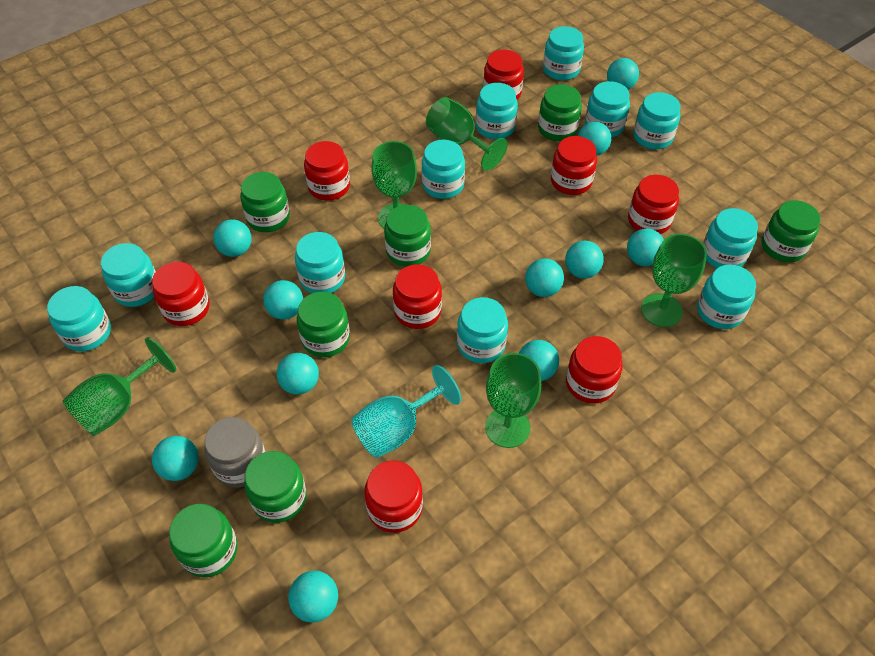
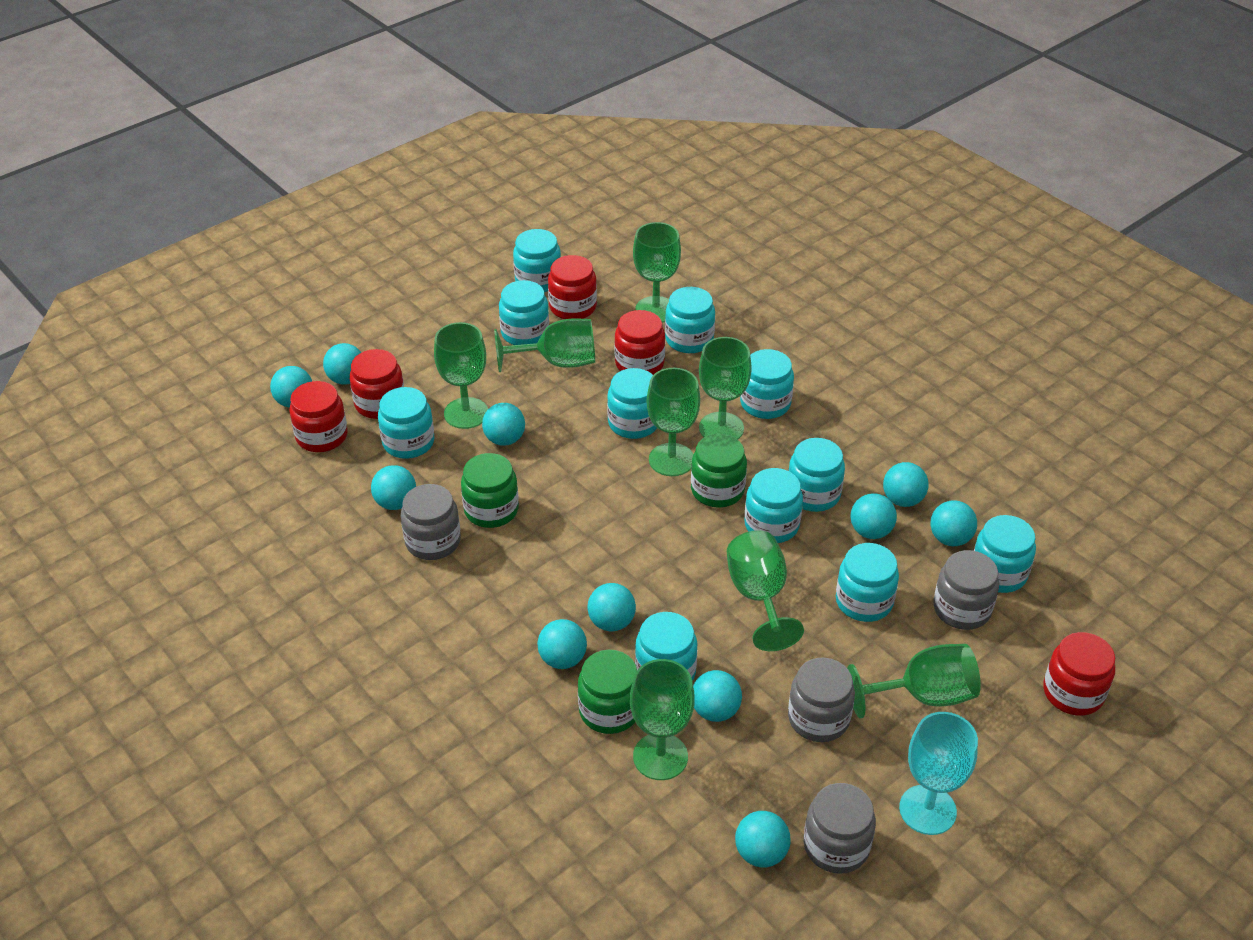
green goblet: 5 -> 8
green jar: 7 -> 3
grey jar: 1 -> 4
red jar: 8 -> 5

